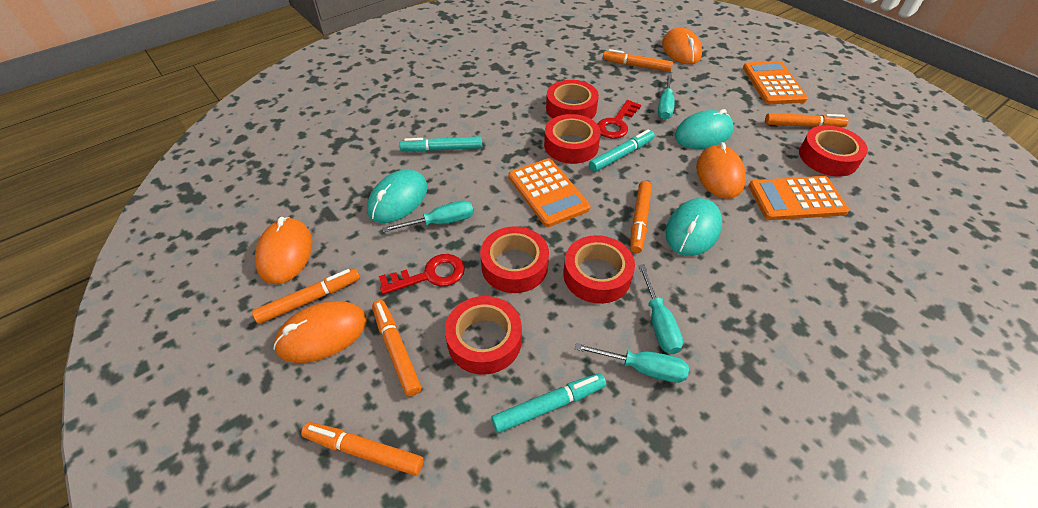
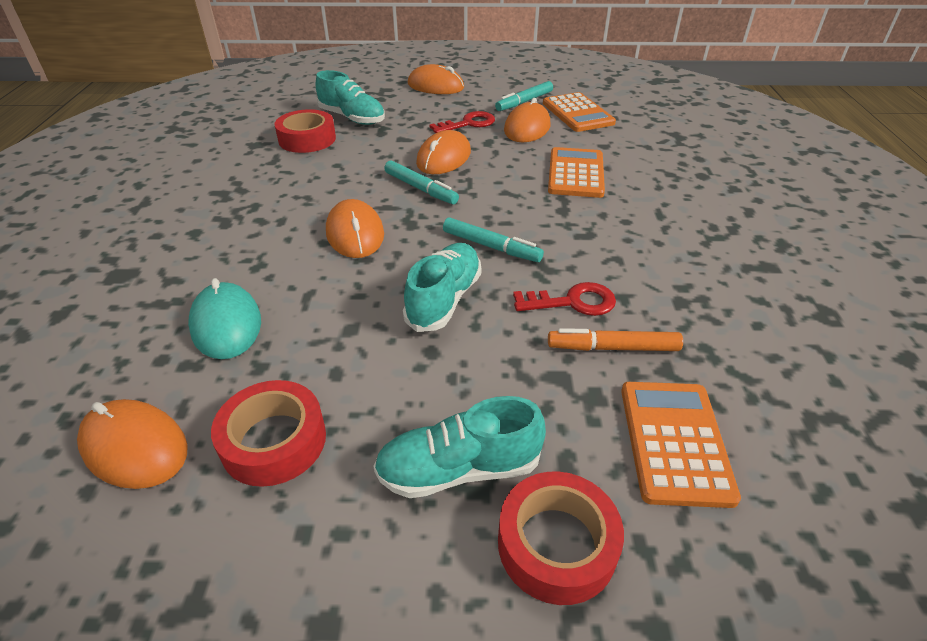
orange marker: 6 -> 1
orange mouse: 4 -> 5
red tape: 6 -> 3
turquoise mouse: 3 -> 1
turquoise screwdriver: 4 -> 0
turquoise shoe: 0 -> 3

